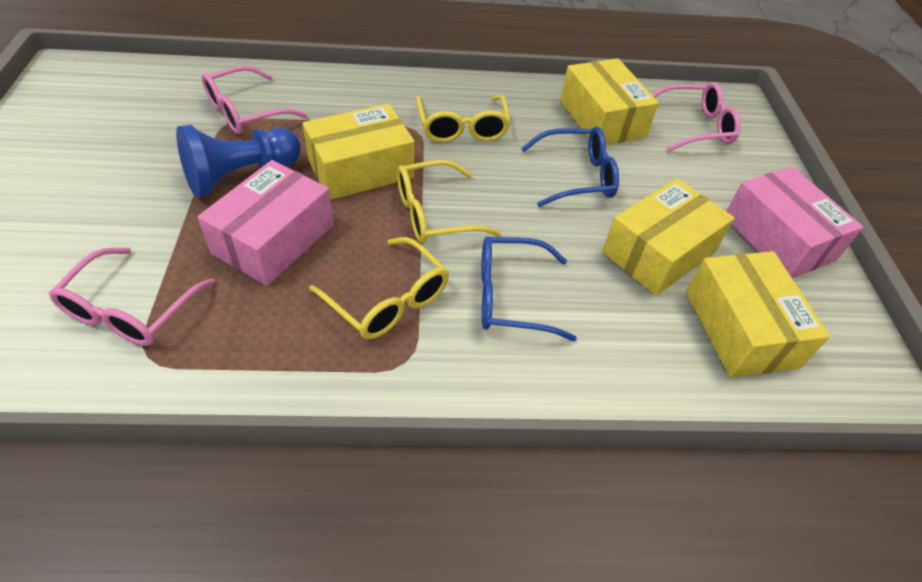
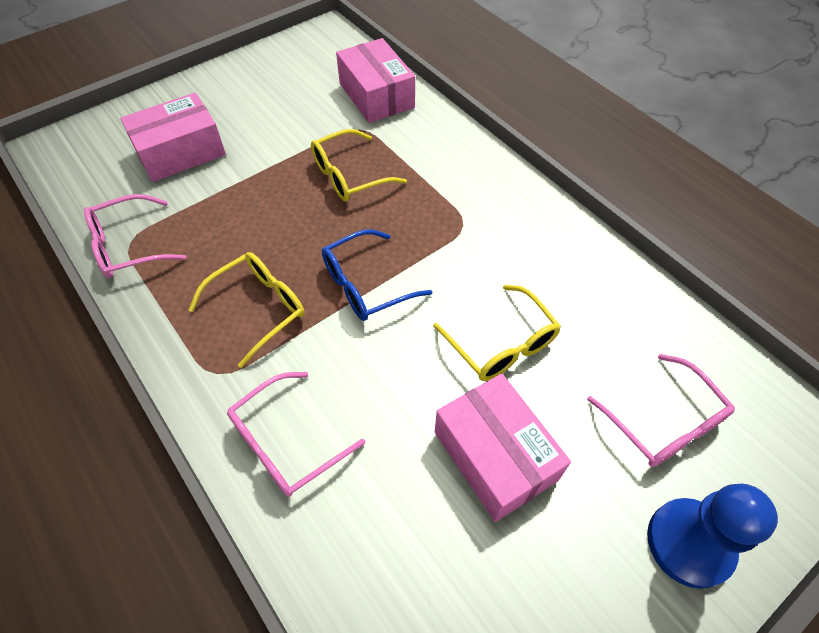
blue glasses: 2 -> 1
pink box: 2 -> 3
yellow box: 4 -> 0

